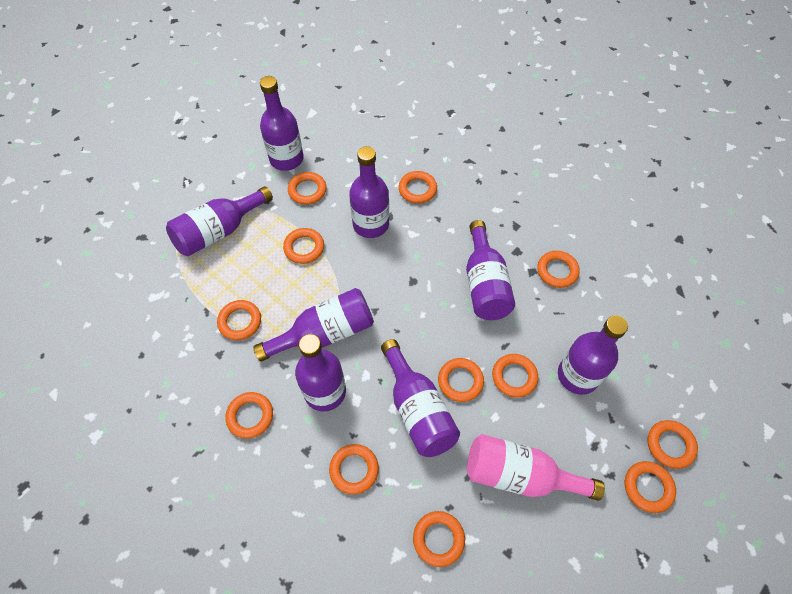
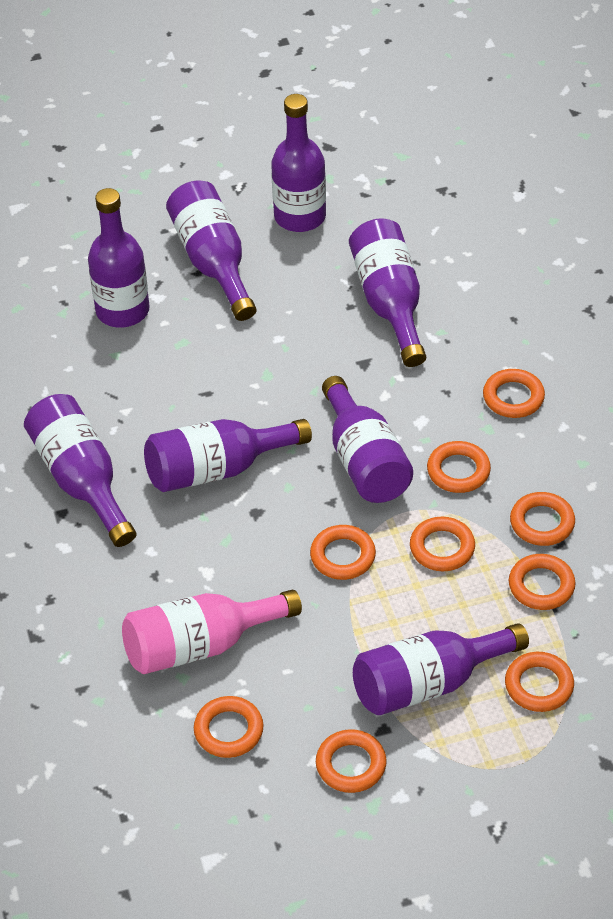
orange ring: 12 -> 9

